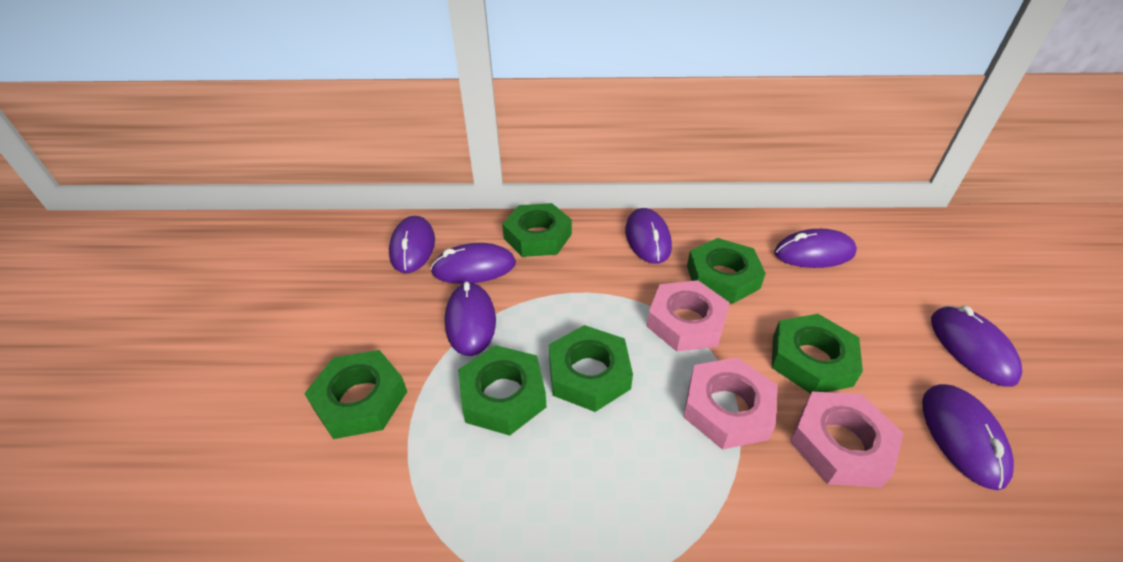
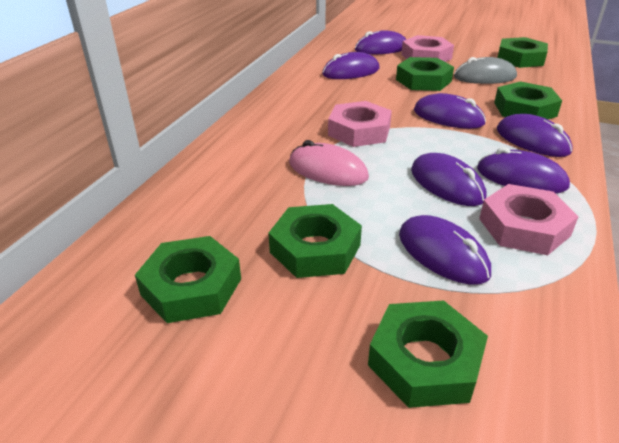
grey mouse: 0 -> 1
pink mouse: 0 -> 1

